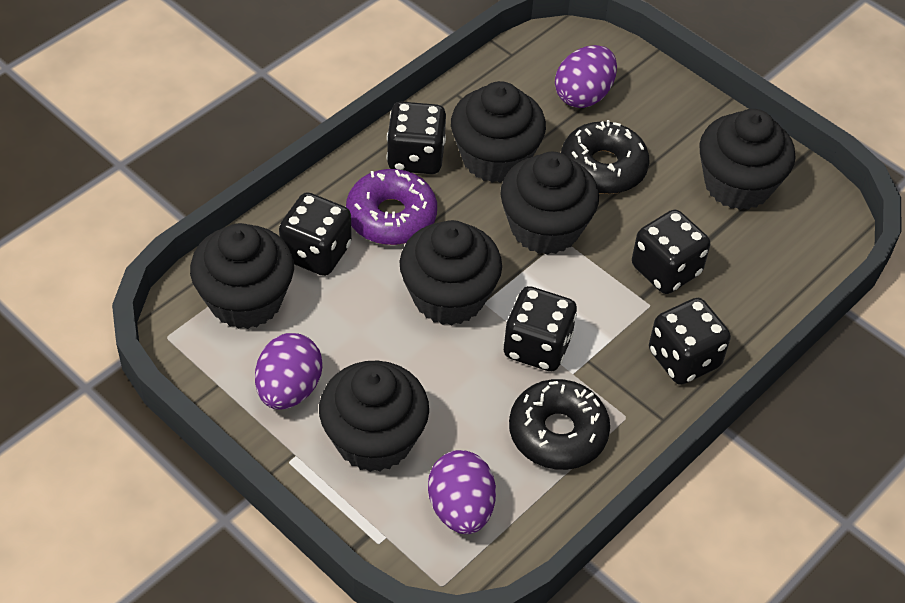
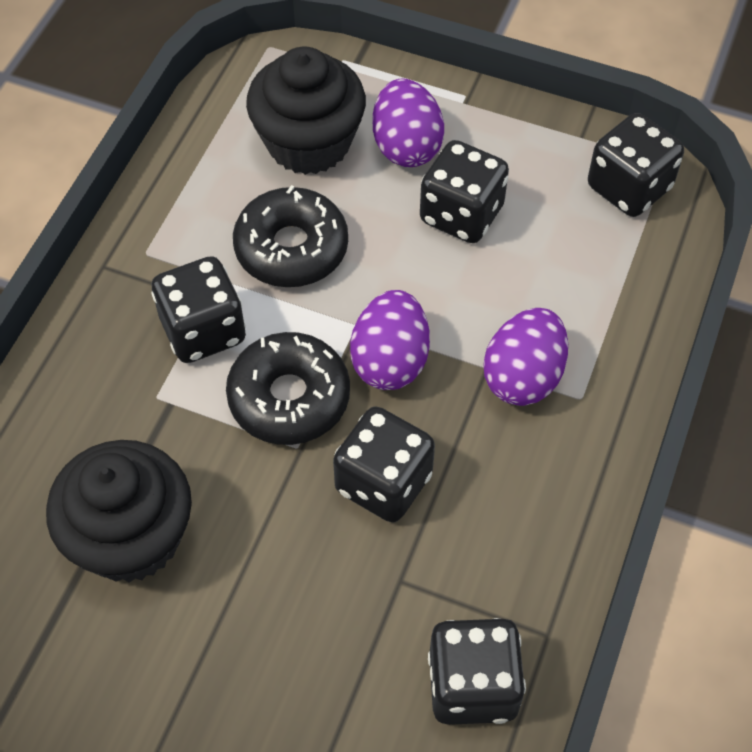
black cupcake: 6 -> 2
purple donut: 1 -> 0

